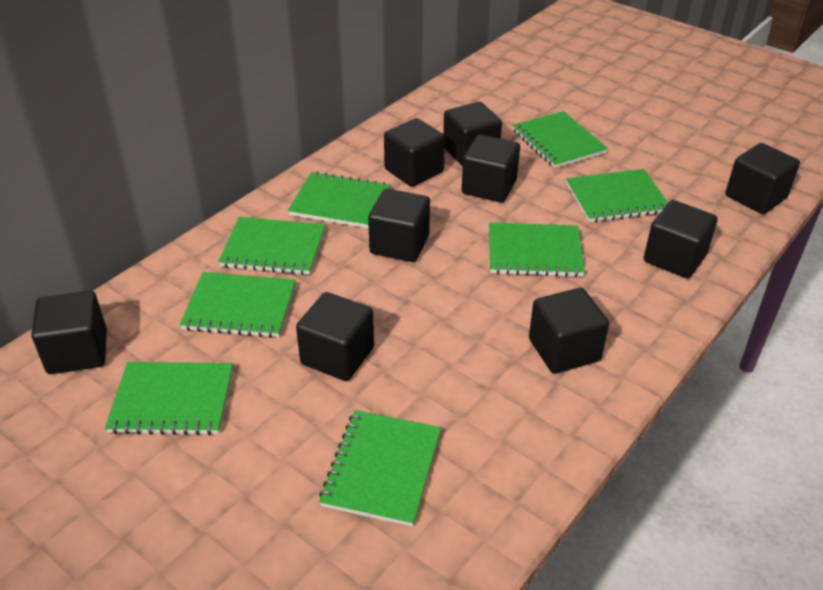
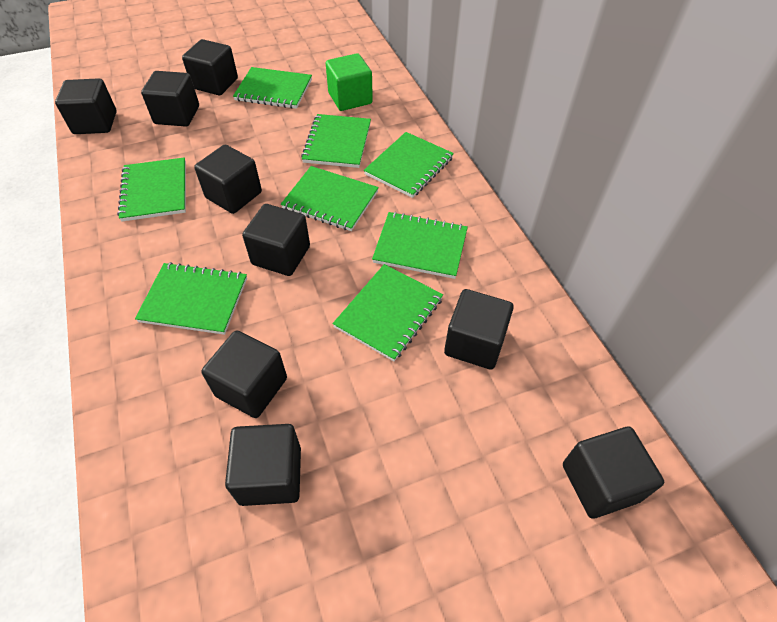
green cube: 0 -> 1

